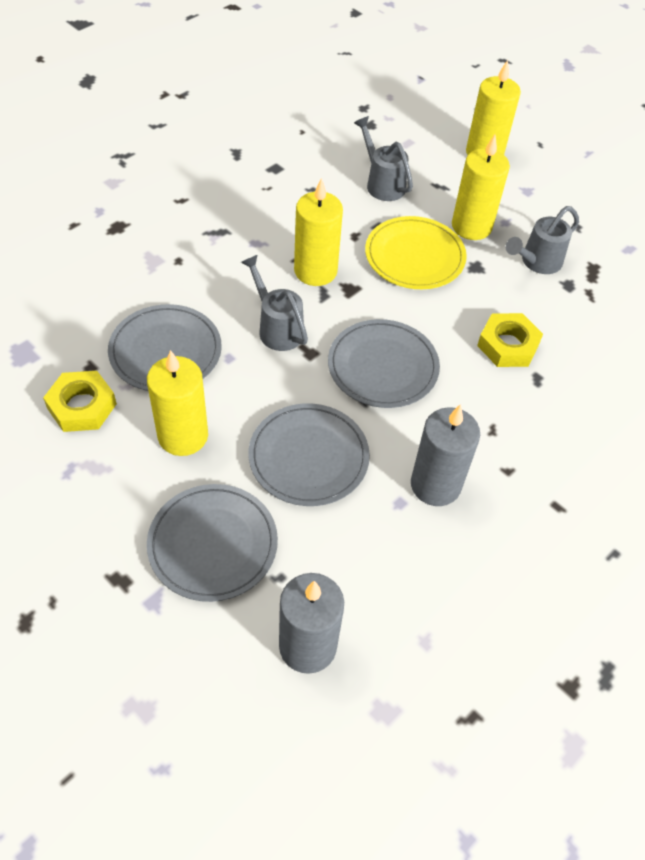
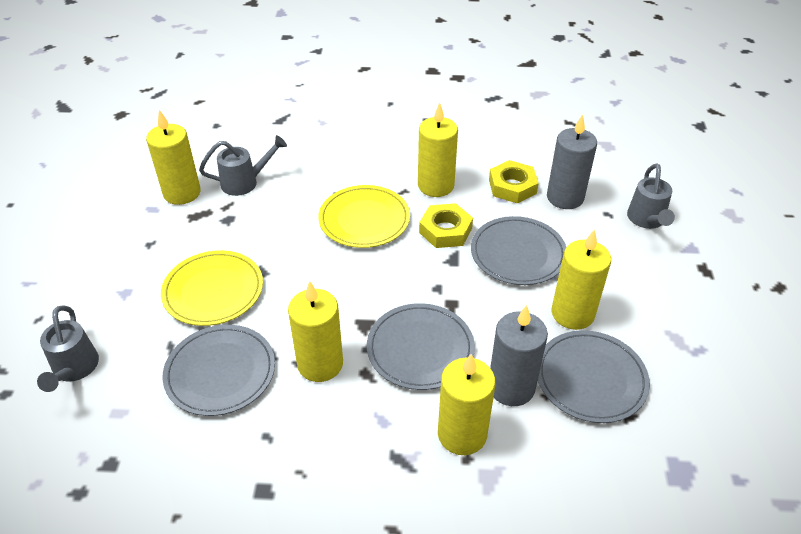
yellow candle: 4 -> 5
yellow plate: 1 -> 2

